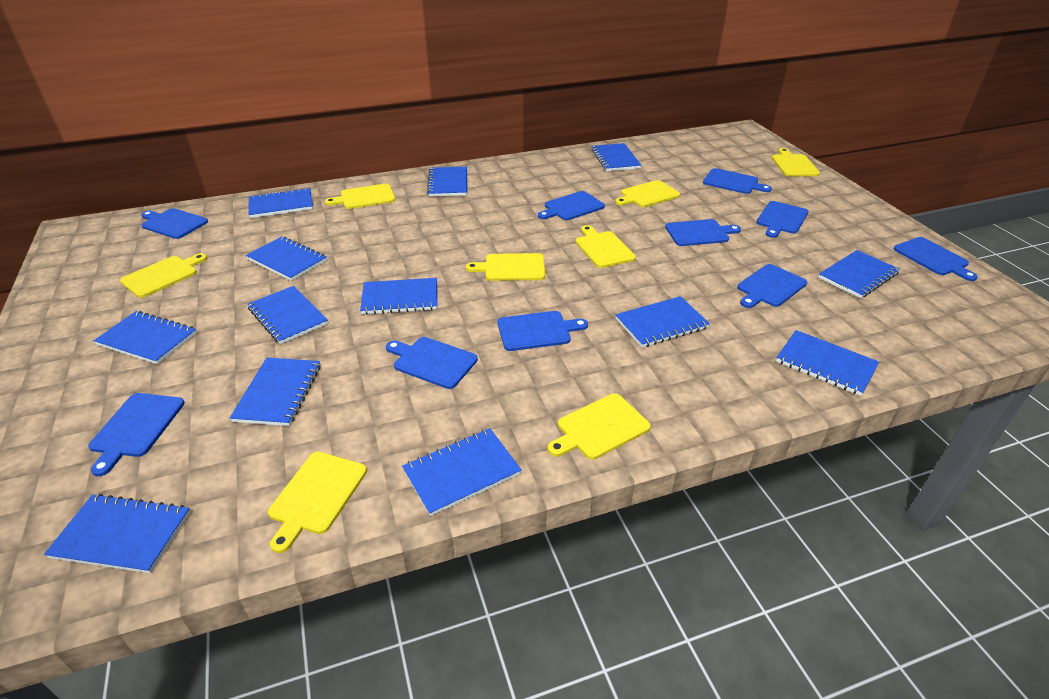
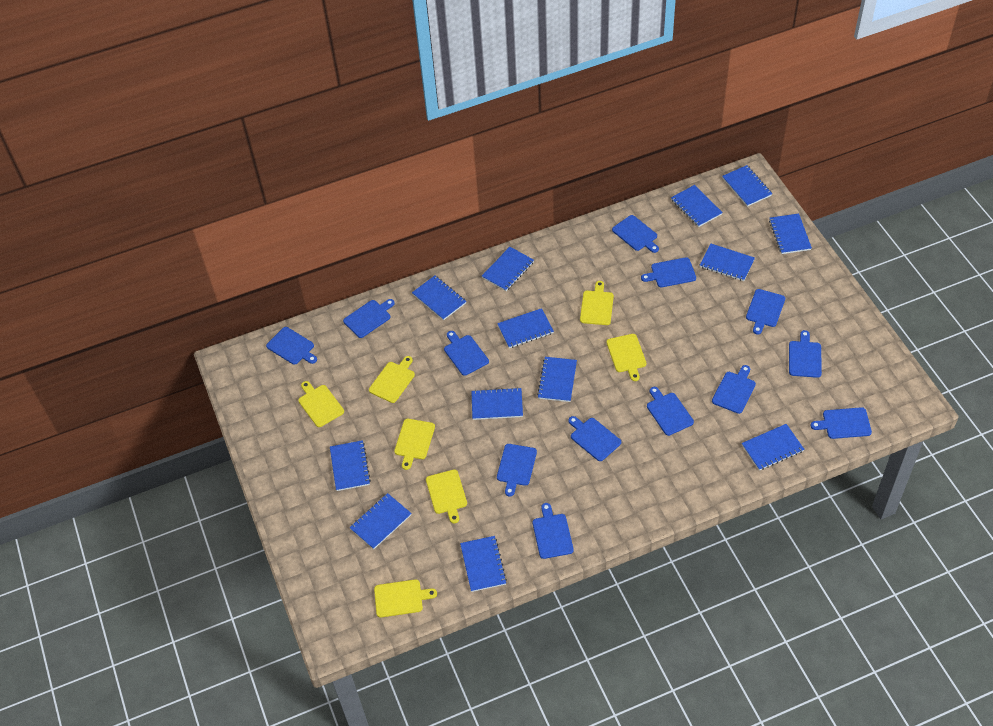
blue cutting board: 10 -> 13
yellow cutting board: 8 -> 7

